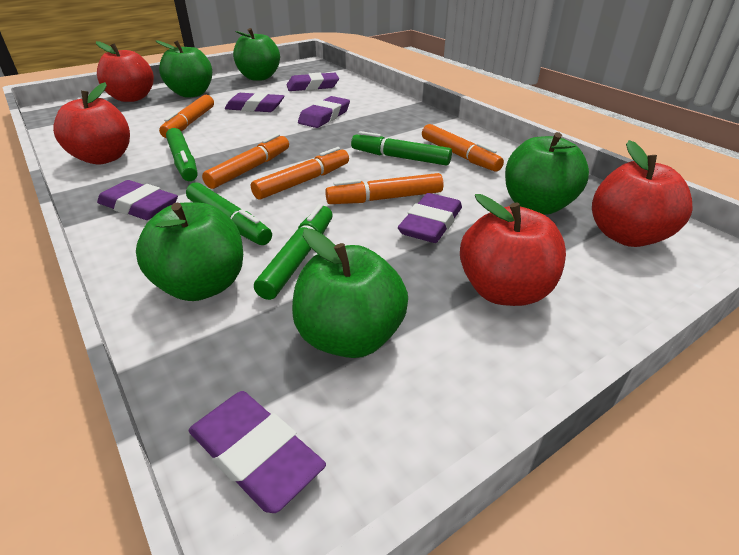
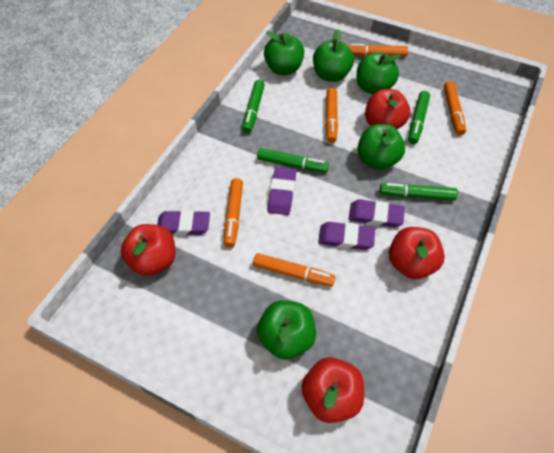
purple eraser: 6 -> 4

